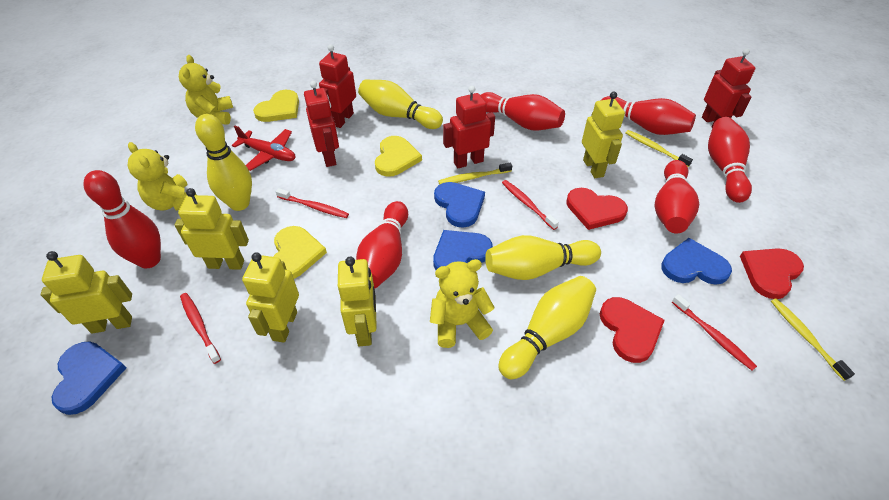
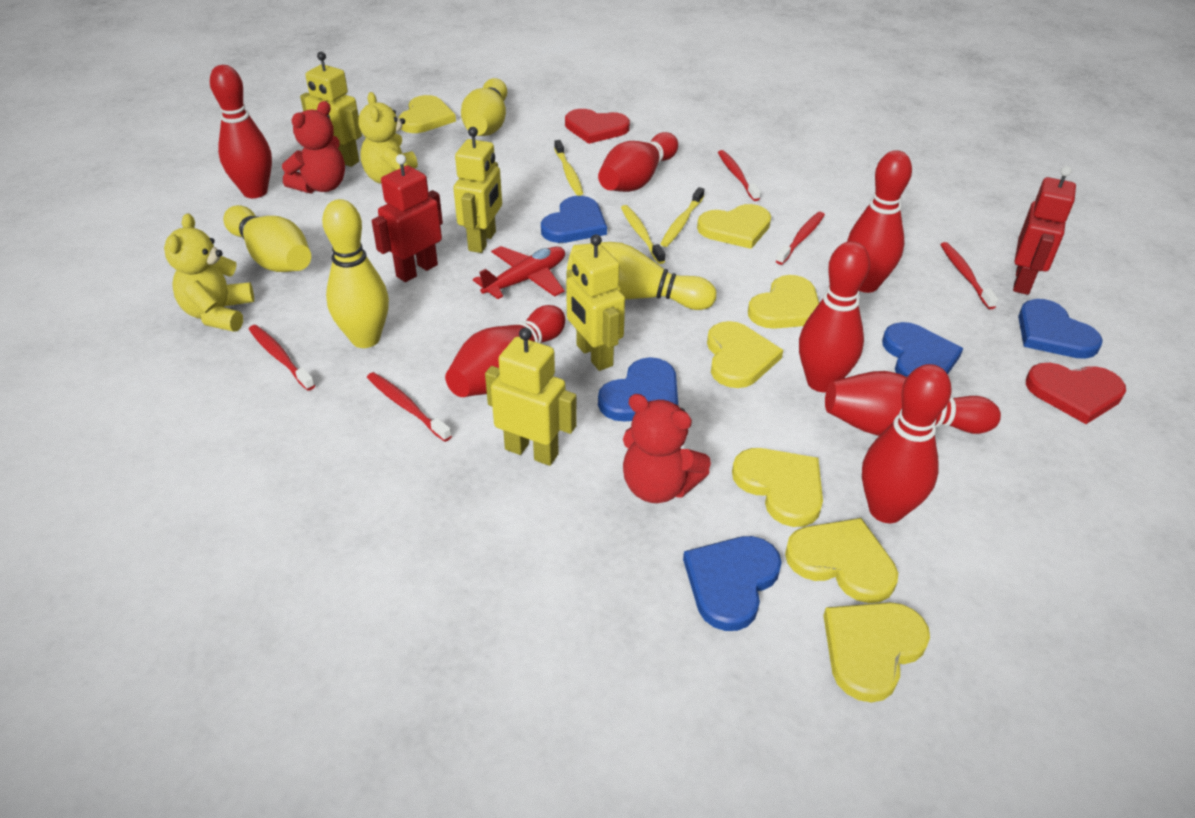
blue heart: 4 -> 5
red bowling pin: 6 -> 7
red heart: 3 -> 2
red robot: 4 -> 2
red teddy bear: 0 -> 2
red toothbrush: 4 -> 5
yellow heart: 3 -> 7
yellow robot: 5 -> 4
yellow teddy bear: 3 -> 2

